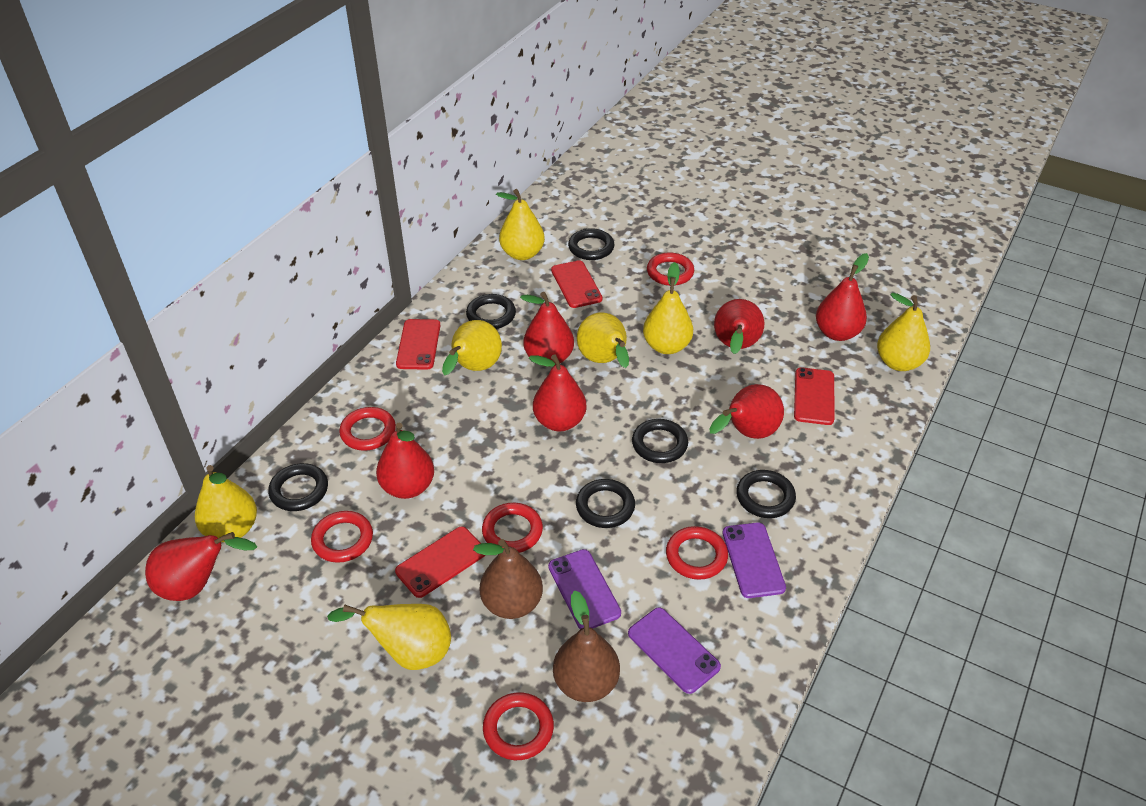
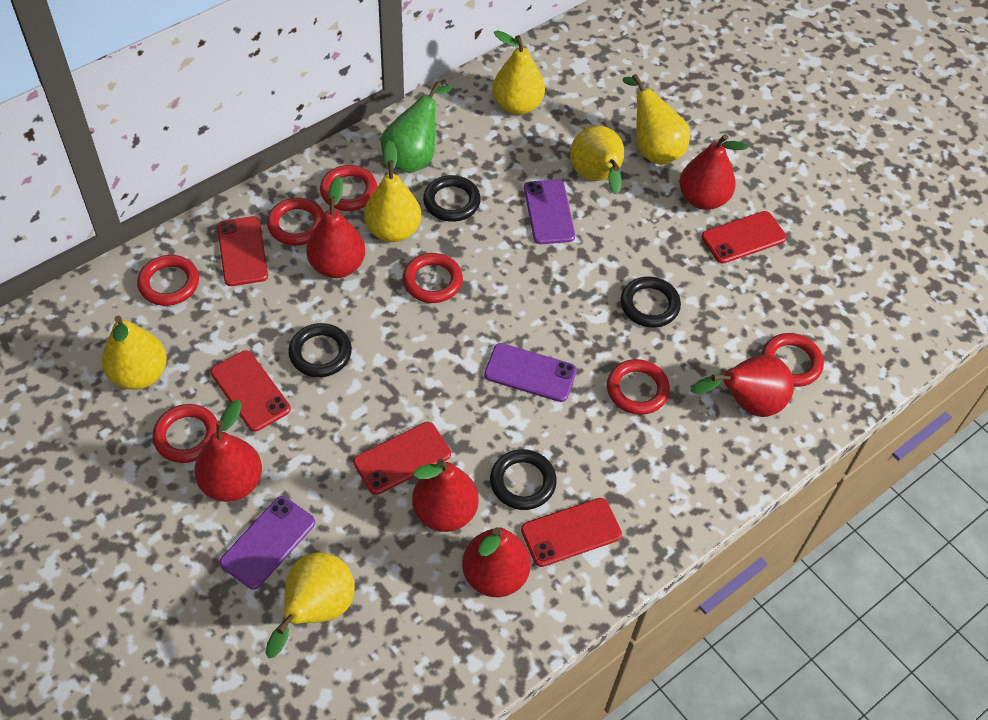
black ring: 6 -> 4
brown pear: 2 -> 0
green pear: 0 -> 1
red pear: 7 -> 6
red phone: 4 -> 5
red ring: 6 -> 7
yellow pear: 7 -> 6

